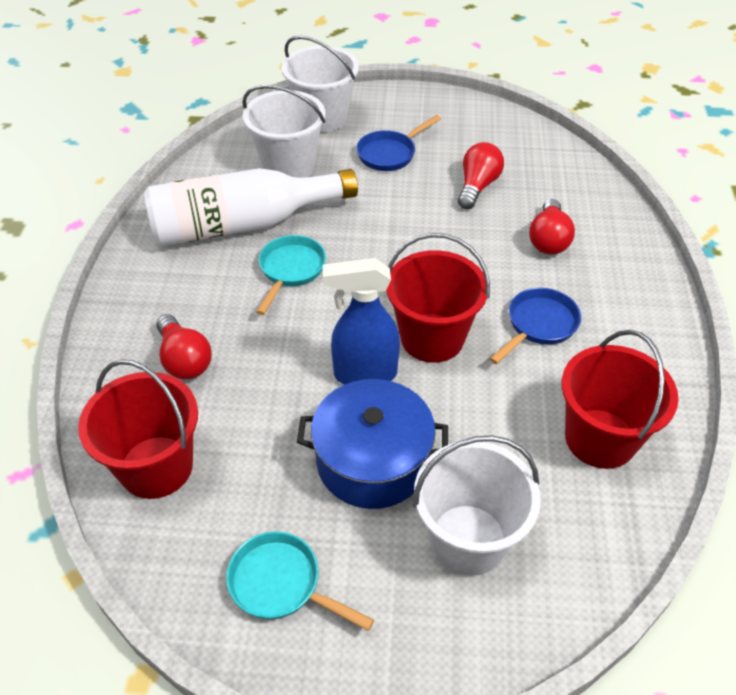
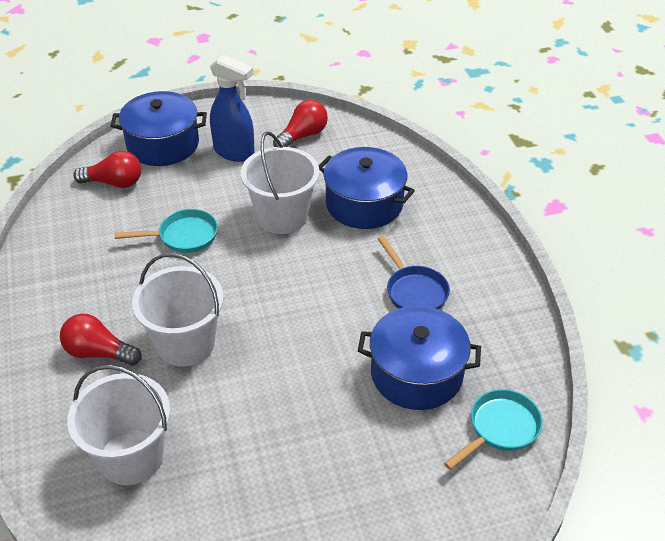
blue pan: 2 -> 1
blue pot: 1 -> 3
red bucket: 3 -> 0
white bottle: 1 -> 0

